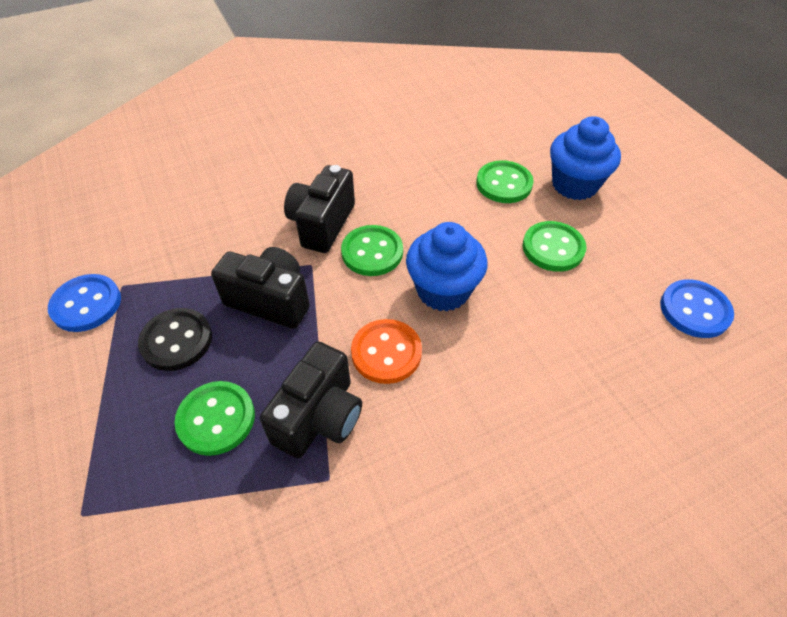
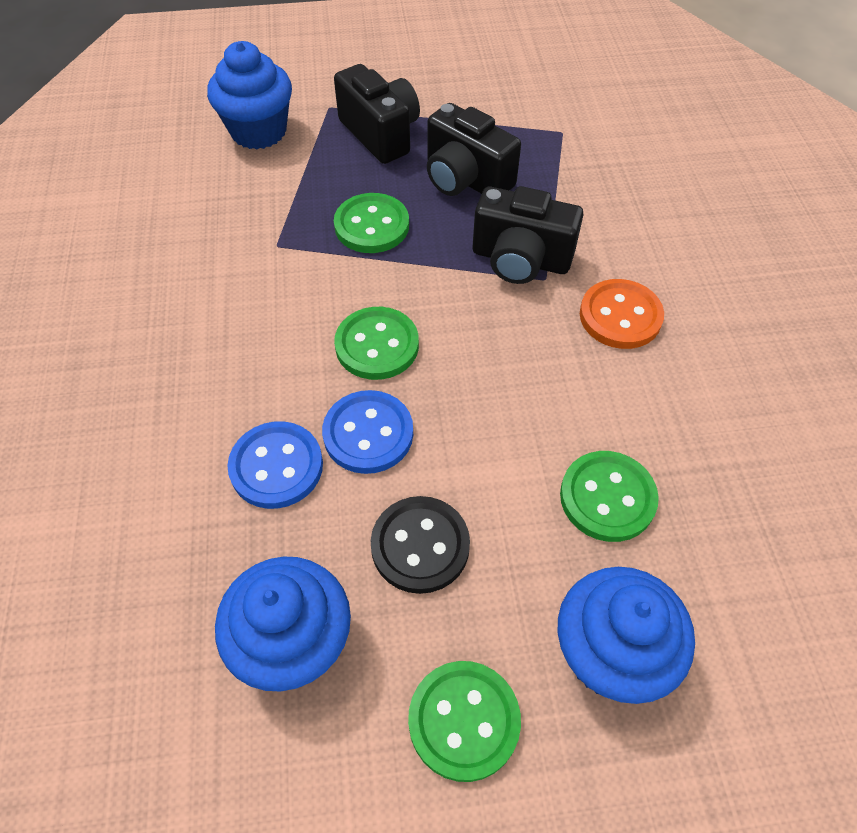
blue cupcake: 2 -> 3

